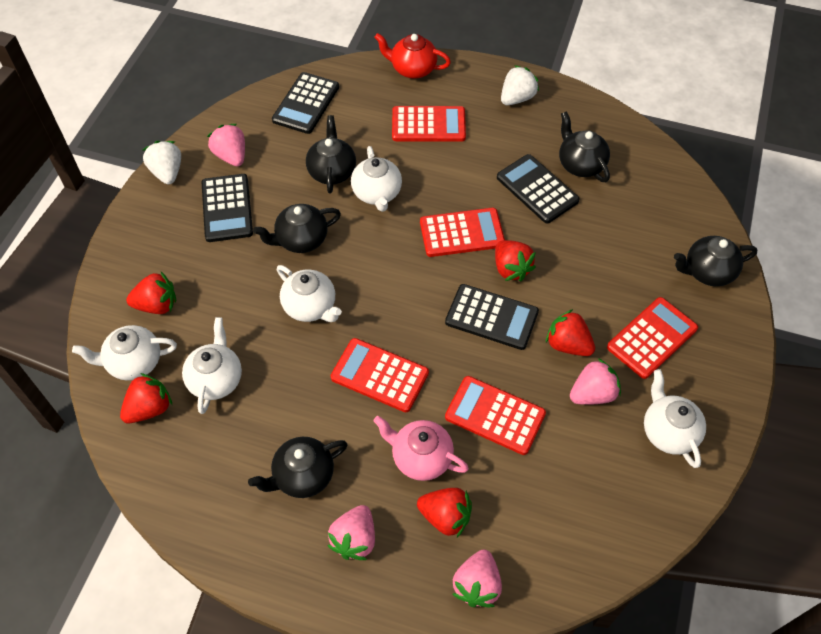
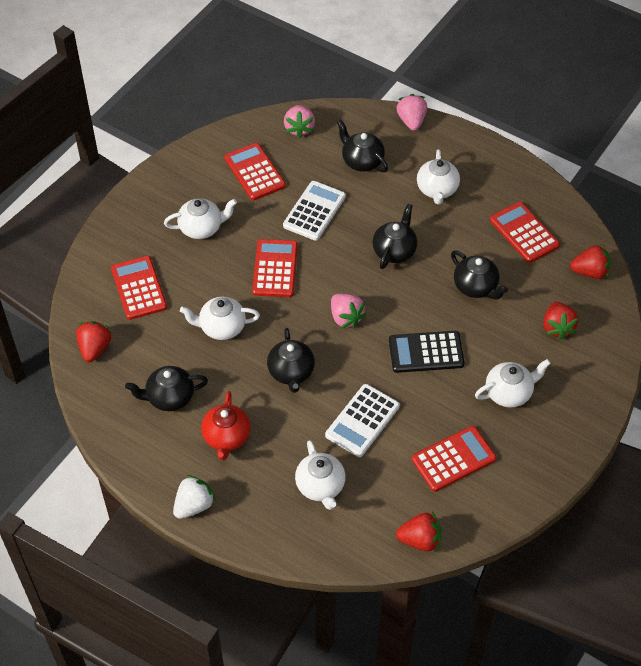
black calculator: 4 -> 1
pink strawberry: 4 -> 3
pink teapot: 1 -> 0
red strawberry: 5 -> 4
white calculator: 0 -> 2
white strawberry: 2 -> 1

